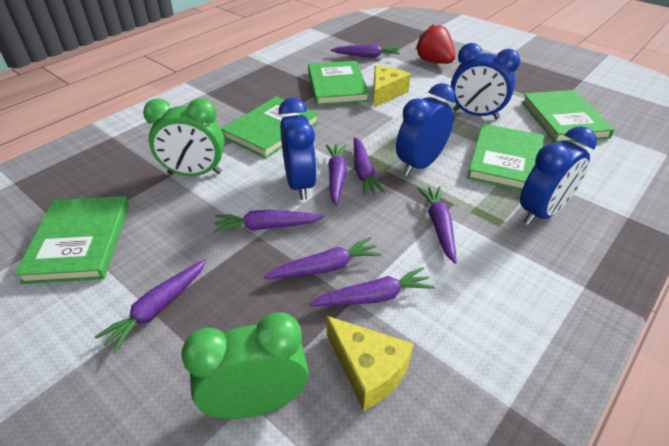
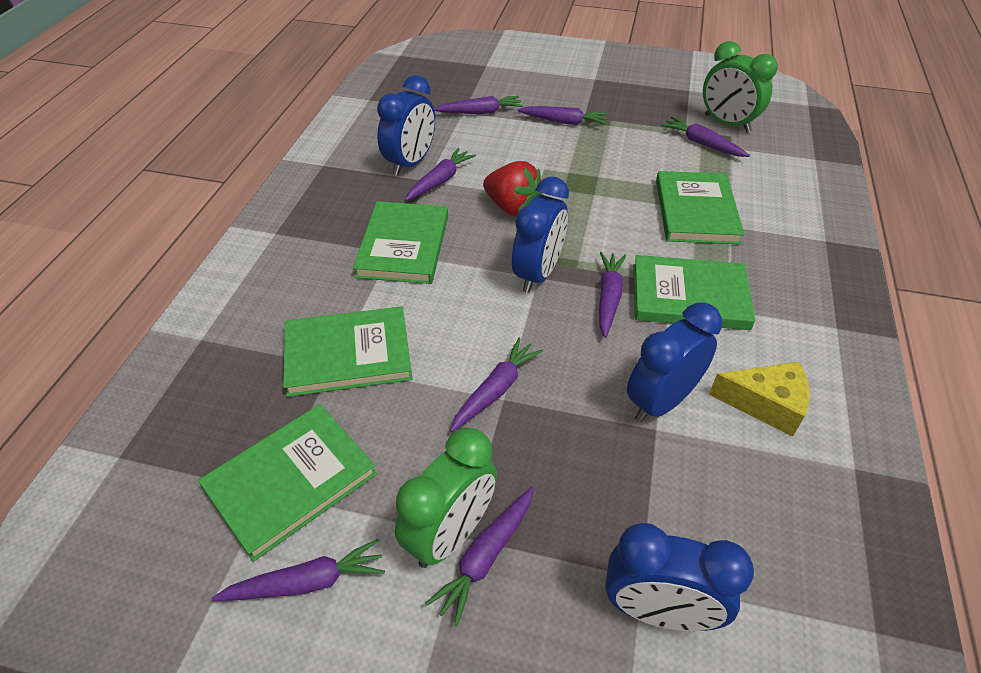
yellow cheese: 2 -> 1

